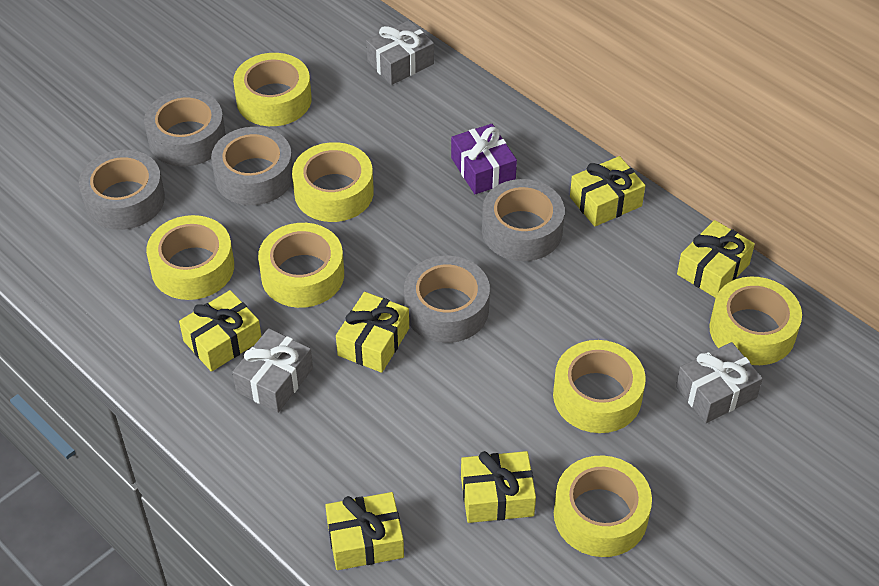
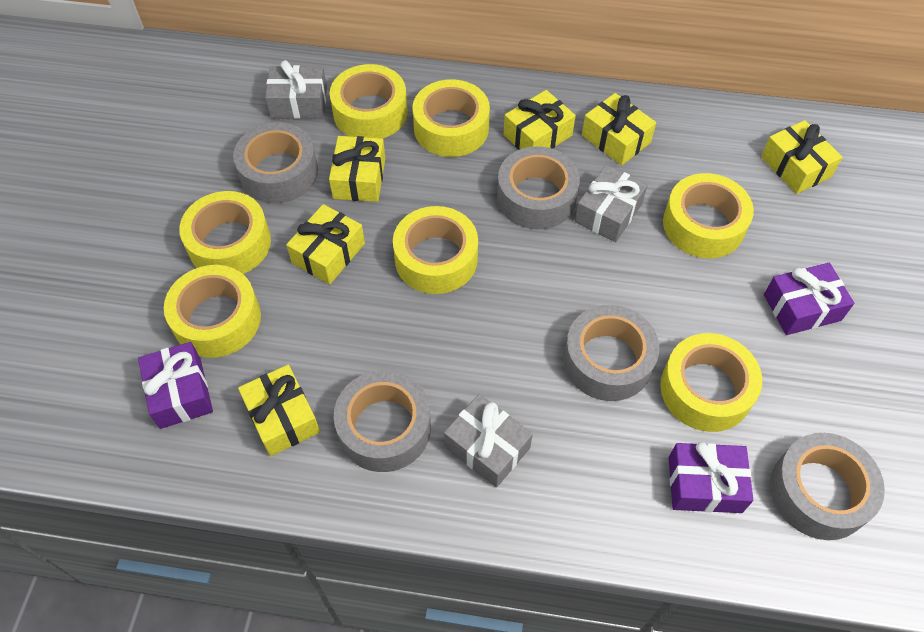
purple gift: 1 -> 3

